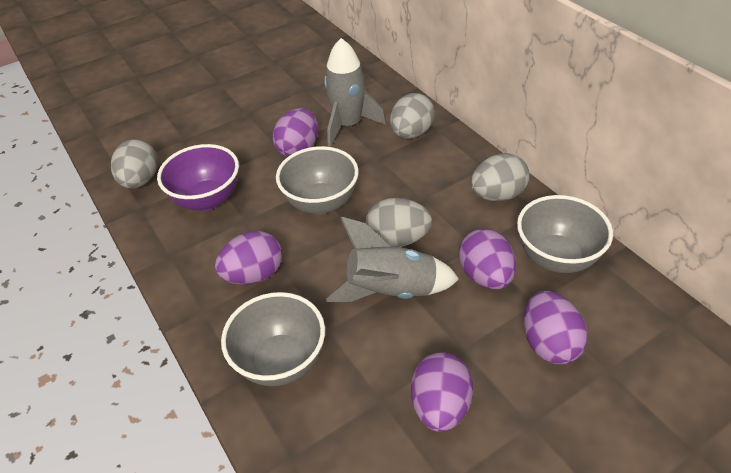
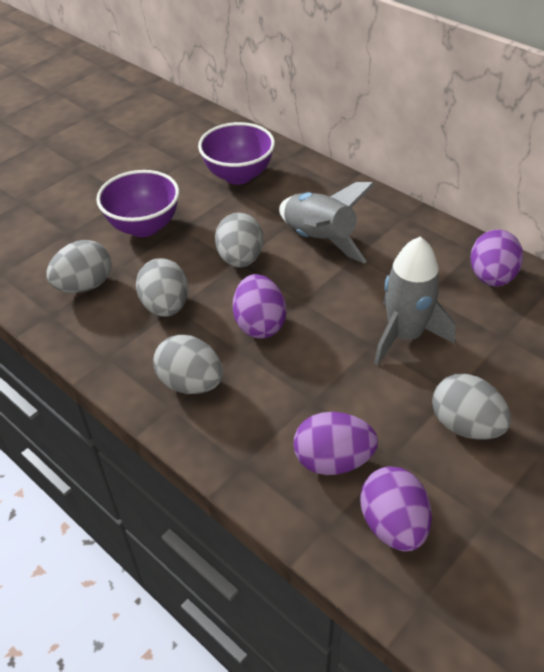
grey bowl: 3 -> 0
grey egg: 4 -> 5
purple bowl: 1 -> 2
purple egg: 5 -> 4

